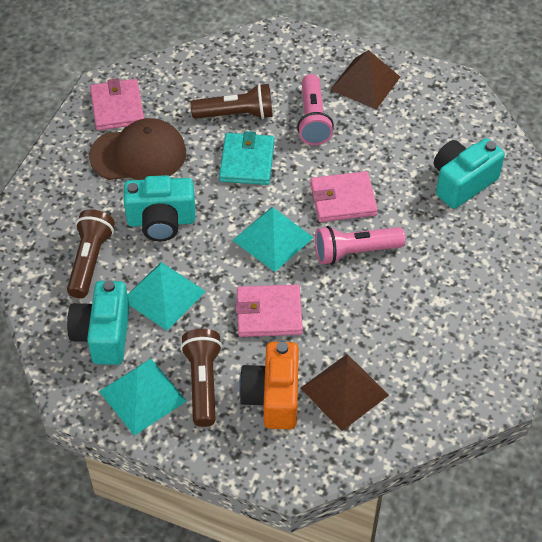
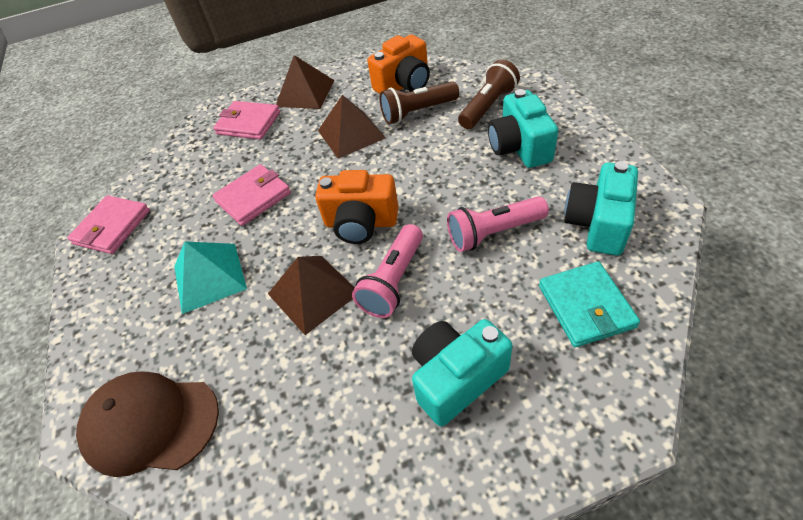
brown flashlight: 3 -> 2
brown pyramid: 2 -> 3
orange camera: 1 -> 2
turquoise pyramid: 3 -> 1

